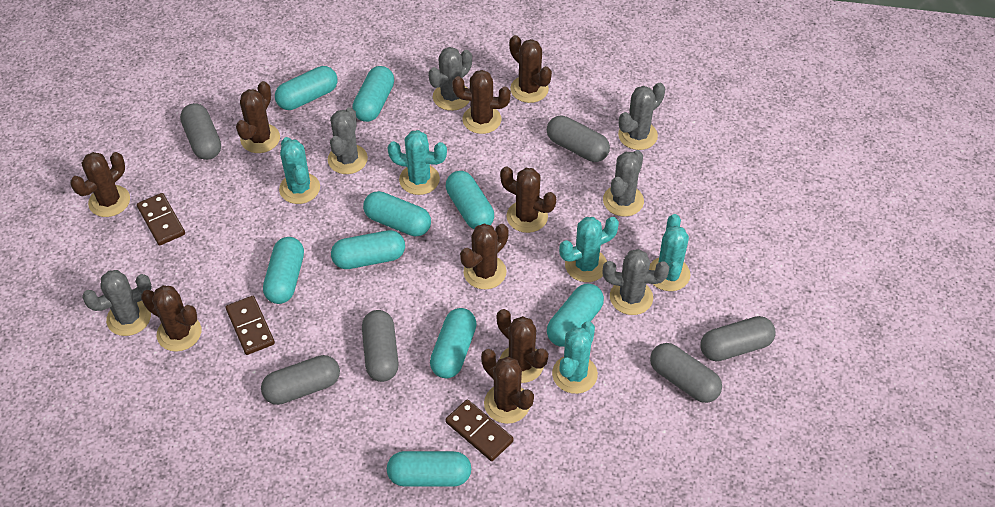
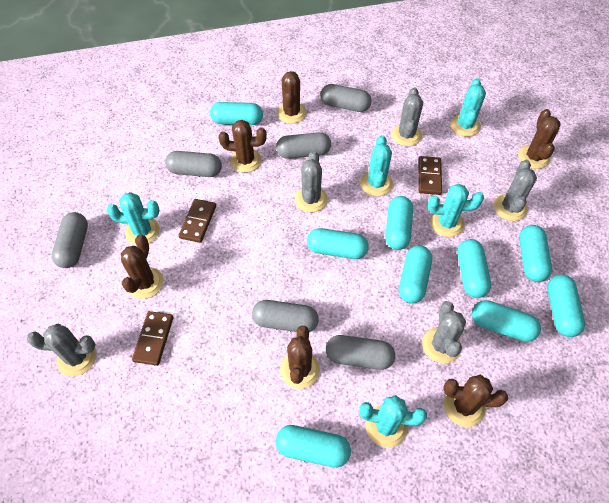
brown cactus: 9 -> 6
grey cactus: 6 -> 5

